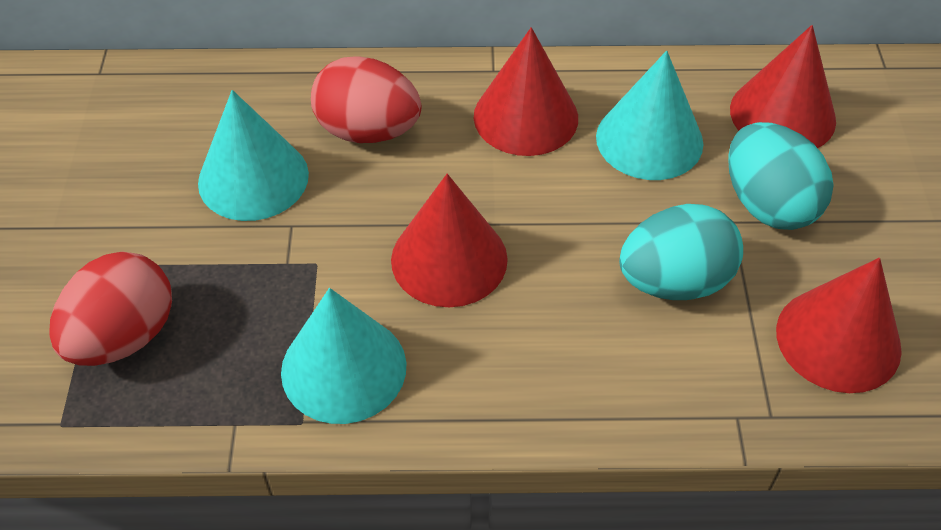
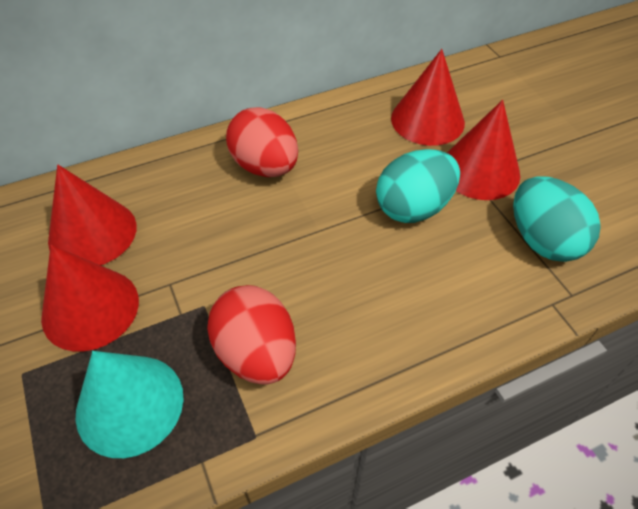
turquoise cone: 3 -> 1

